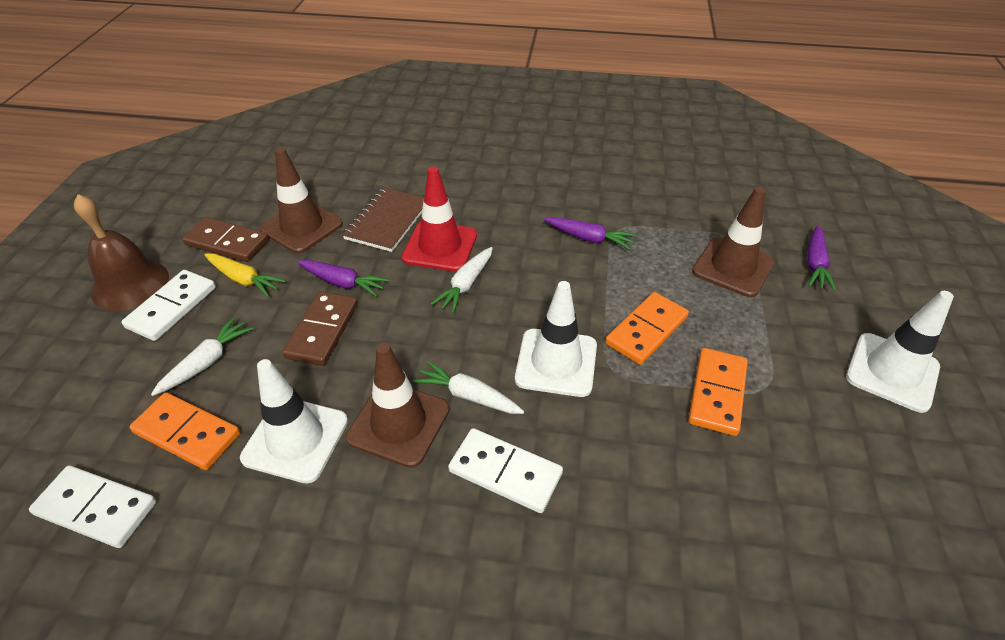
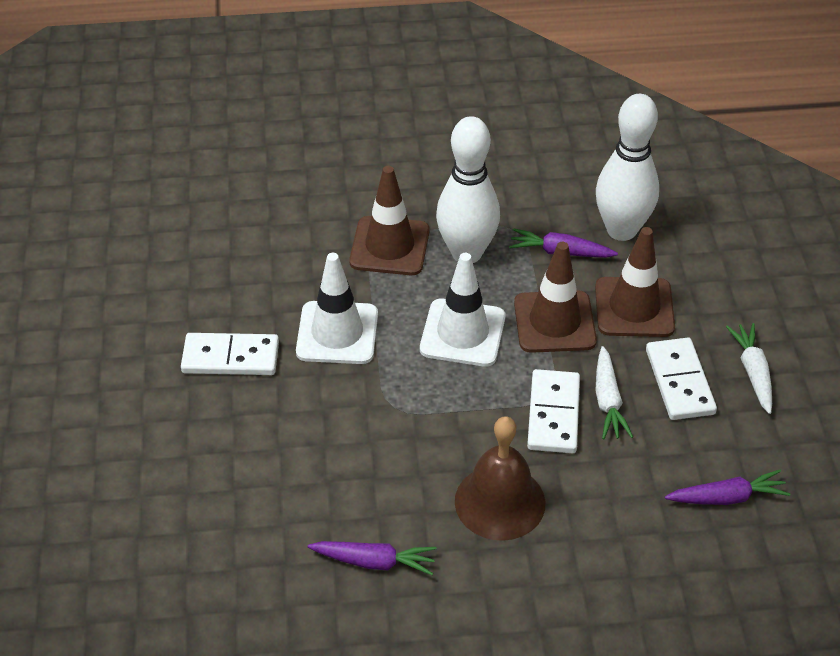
brown domino: 2 -> 0
brown notebook: 1 -> 0
orange domino: 3 -> 0
red traffic cone: 1 -> 0
white bowling pin: 0 -> 2
white carrot: 3 -> 2
white traffic cone: 3 -> 2
yellow carrot: 1 -> 0

